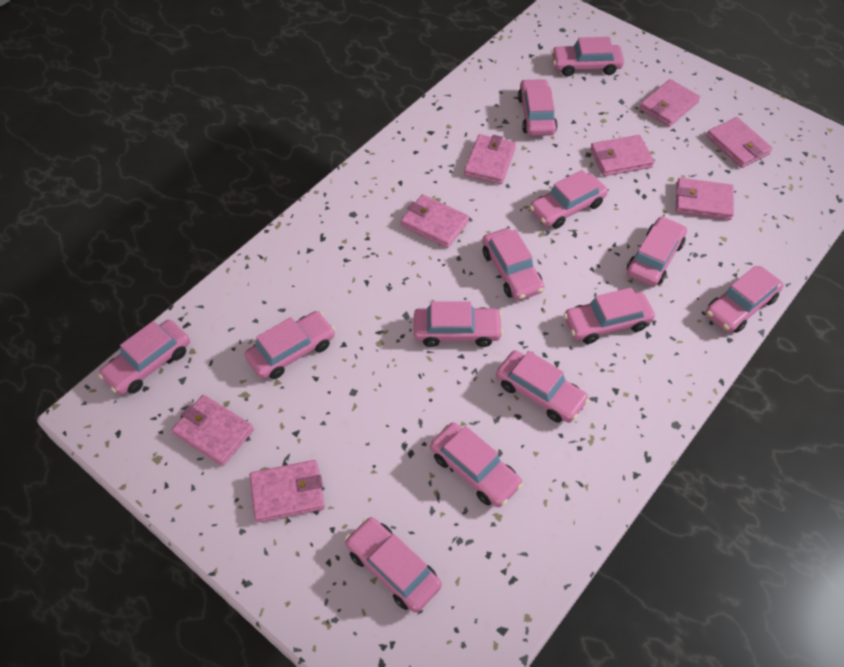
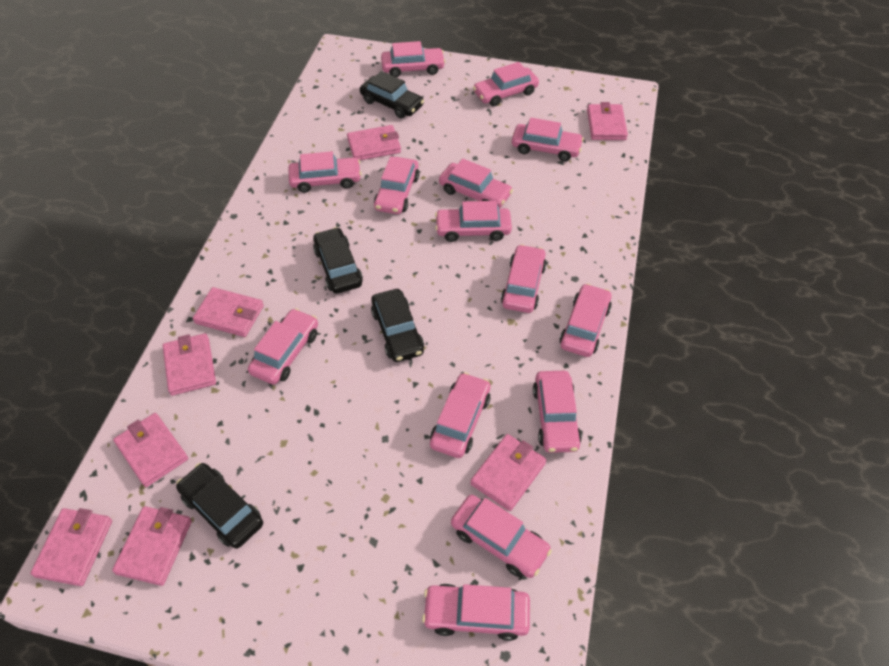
black car: 0 -> 4
pink car: 13 -> 14

